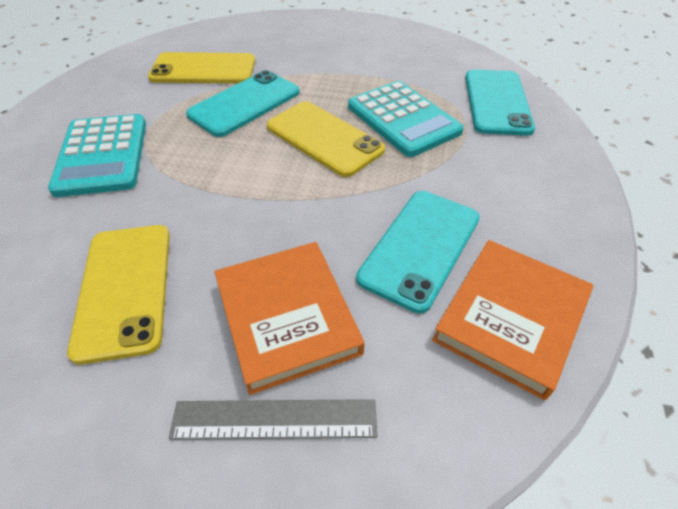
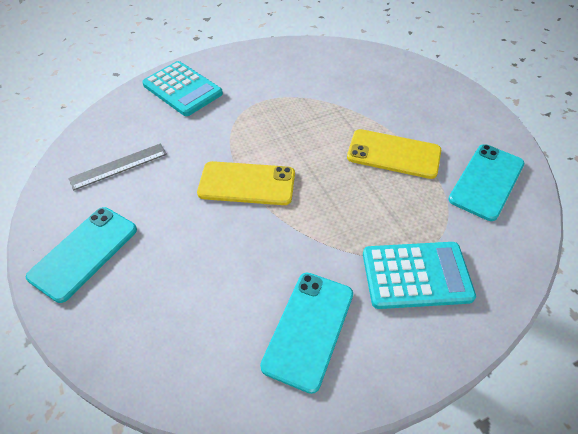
orange book: 2 -> 0
yellow phone: 3 -> 2

